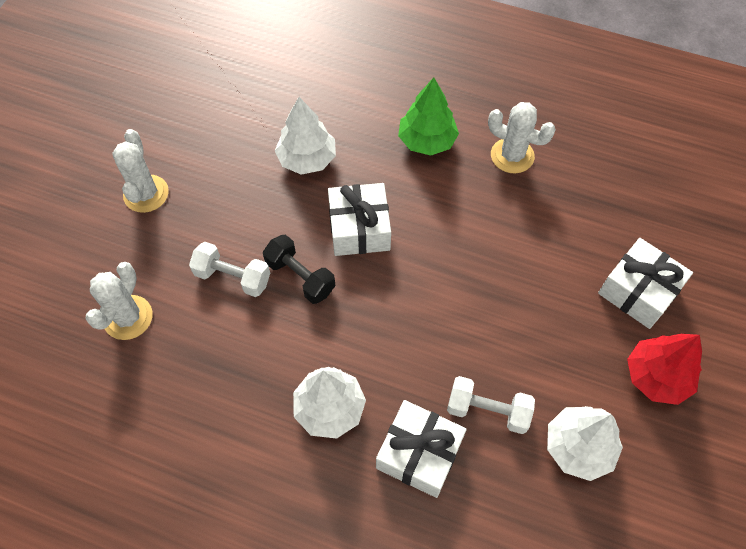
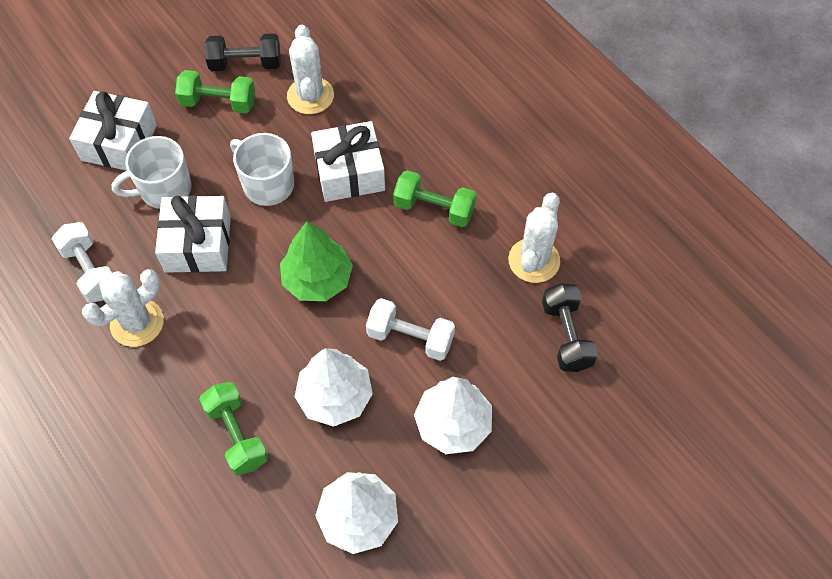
black dumbbell: 1 -> 2
green dumbbell: 0 -> 3
red tree: 1 -> 0
white mug: 0 -> 2

